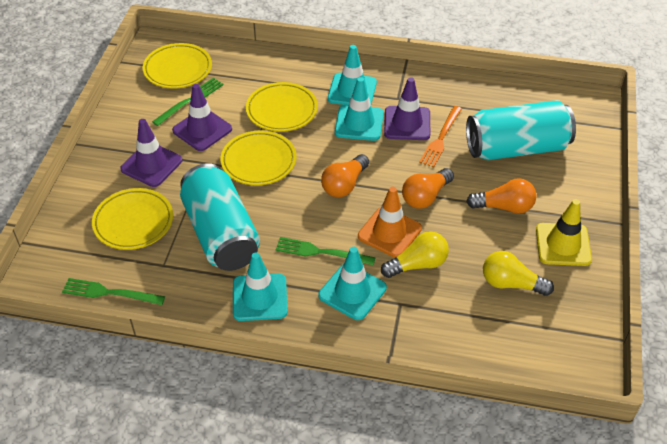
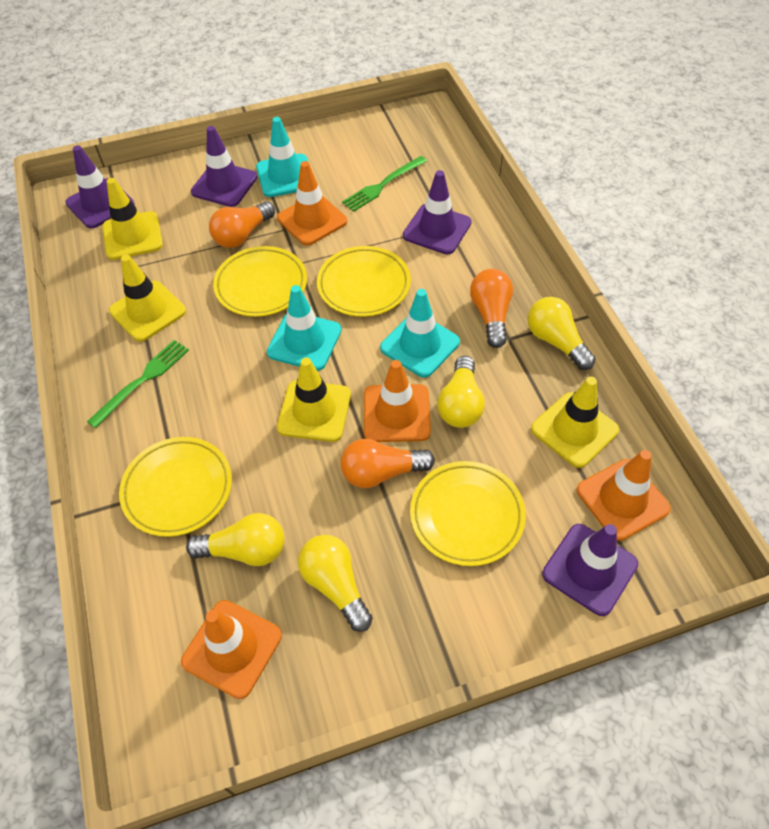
green fork: 3 -> 2
orange fork: 1 -> 0
orange traffic cone: 1 -> 4
purple traffic cone: 3 -> 4
turquoise can: 2 -> 0
turquoise traffic cone: 4 -> 3
yellow light bulb: 2 -> 4
yellow traffic cone: 1 -> 4

